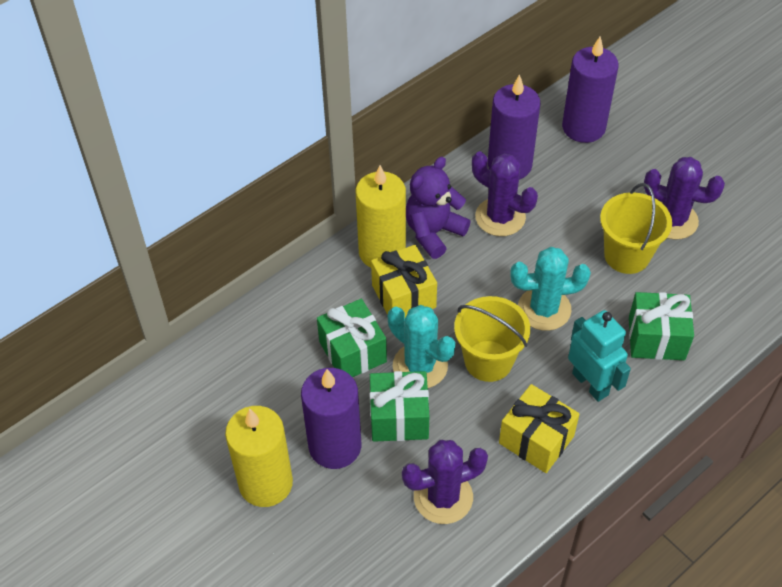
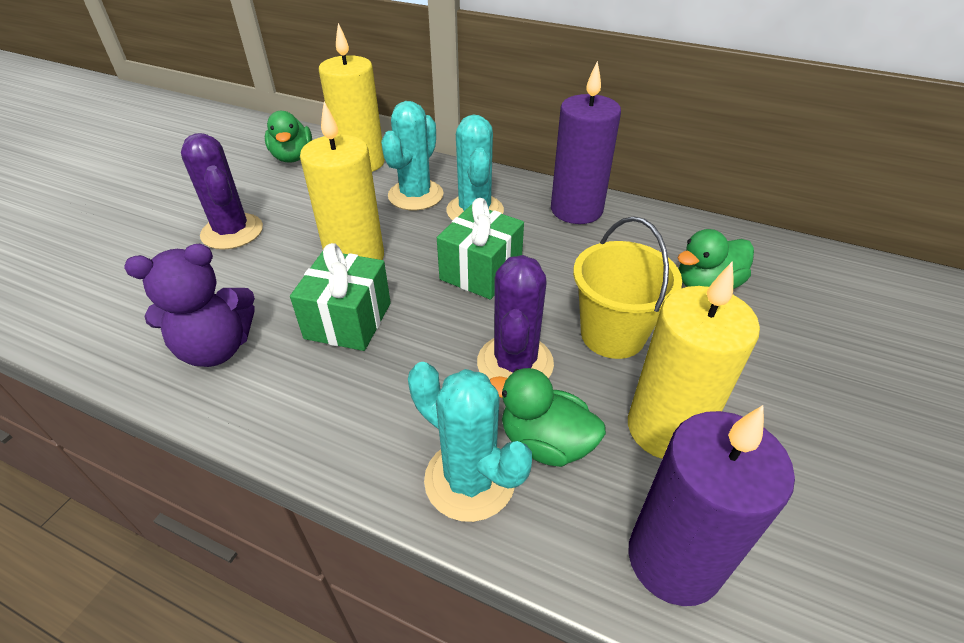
green duck: 0 -> 3
green gift: 3 -> 2
purple cactus: 3 -> 2
purple candle: 3 -> 2
turquoise cactus: 2 -> 3
turquoise robot: 1 -> 0
yellow bucket: 2 -> 1
yellow candle: 2 -> 3
yellow gift: 2 -> 0

